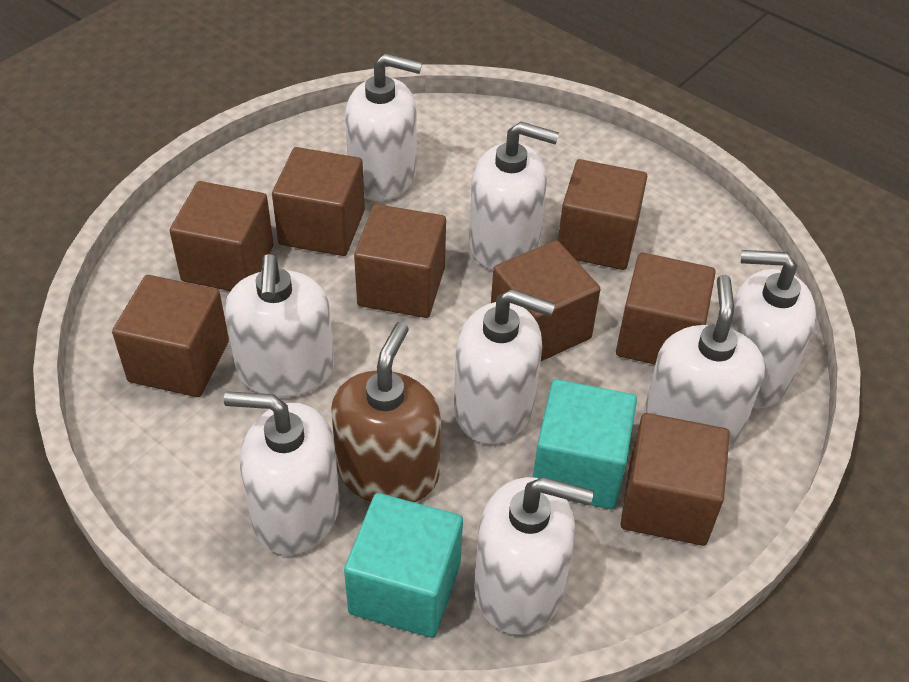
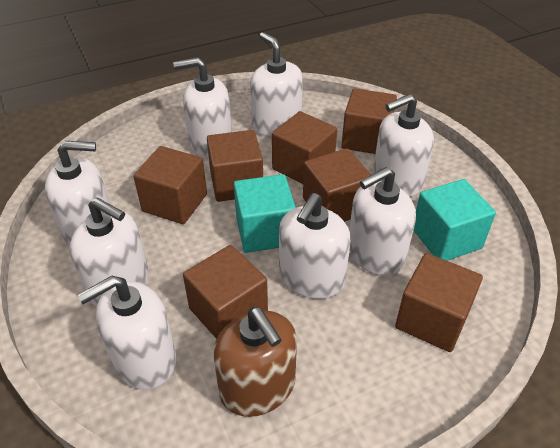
brown cube: 8 -> 7

